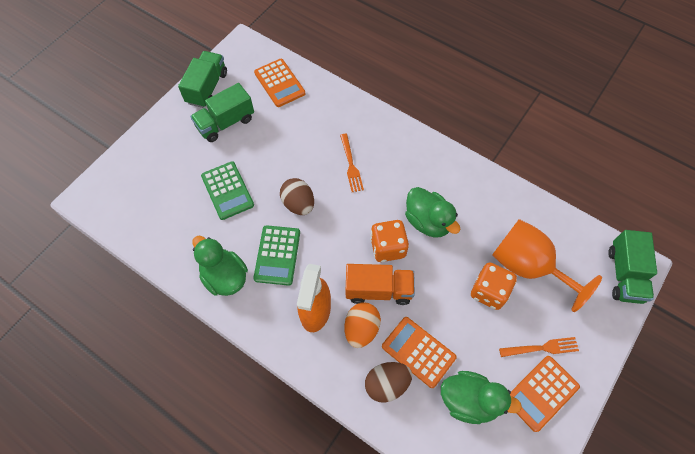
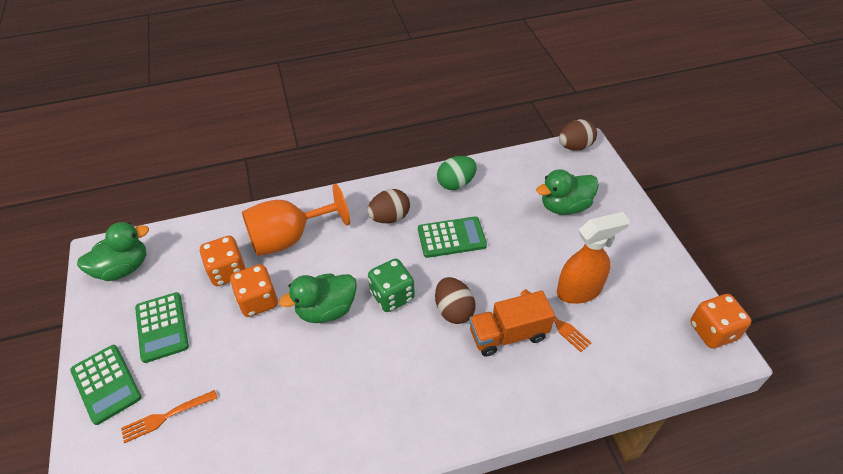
brown egg: 2 -> 3
green calculator: 2 -> 3
green dice: 0 -> 1
green egg: 0 -> 1
green truck: 3 -> 0
orange calculator: 3 -> 0
orange dice: 2 -> 3
orange egg: 1 -> 0

